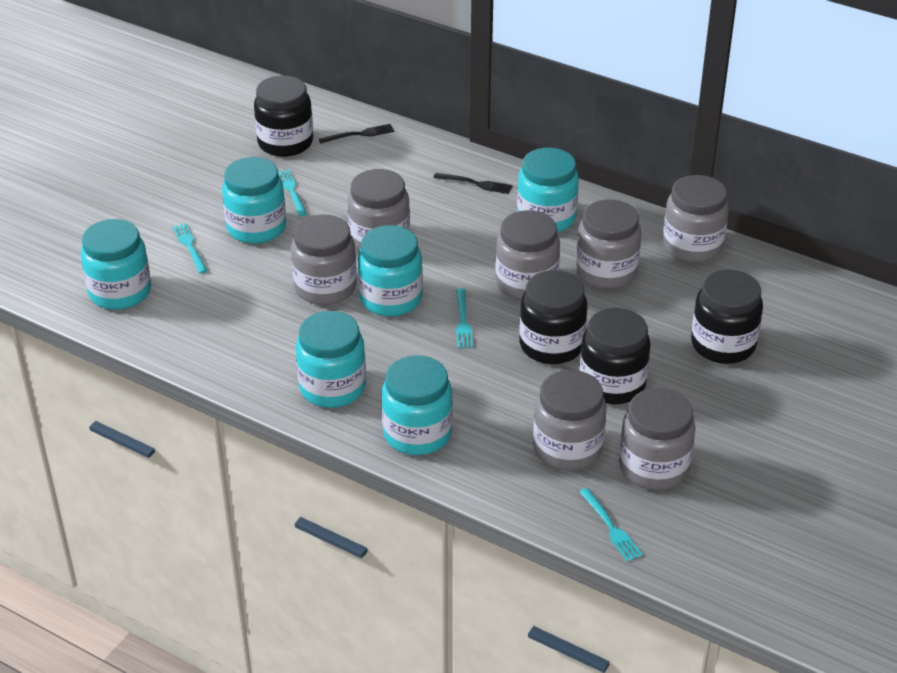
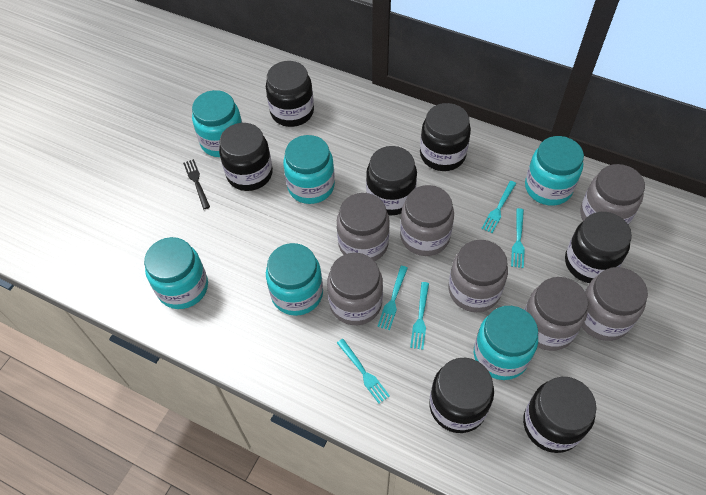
black fork: 2 -> 1
black jar: 4 -> 7
turquoise fork: 4 -> 5

